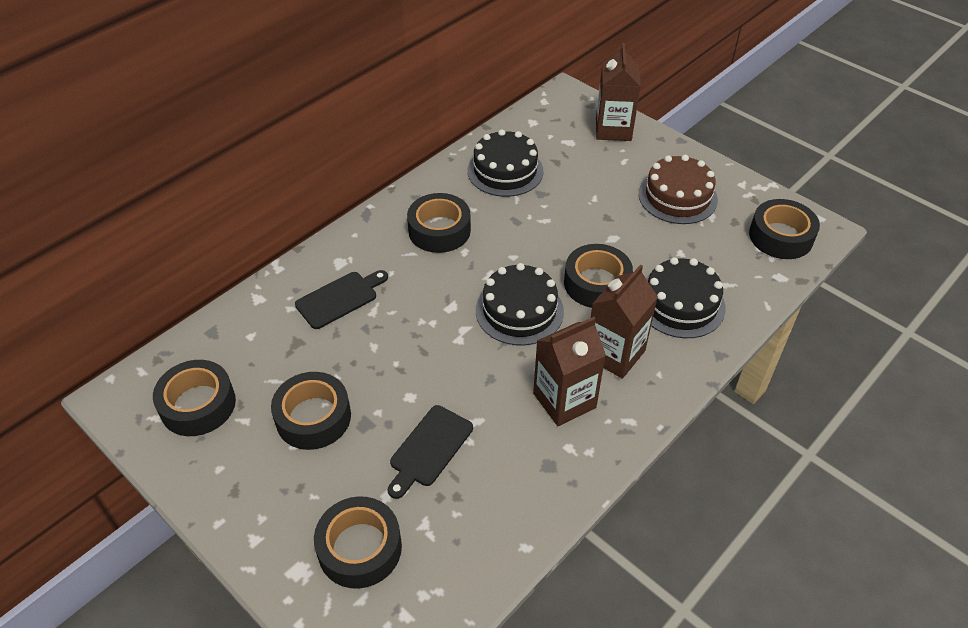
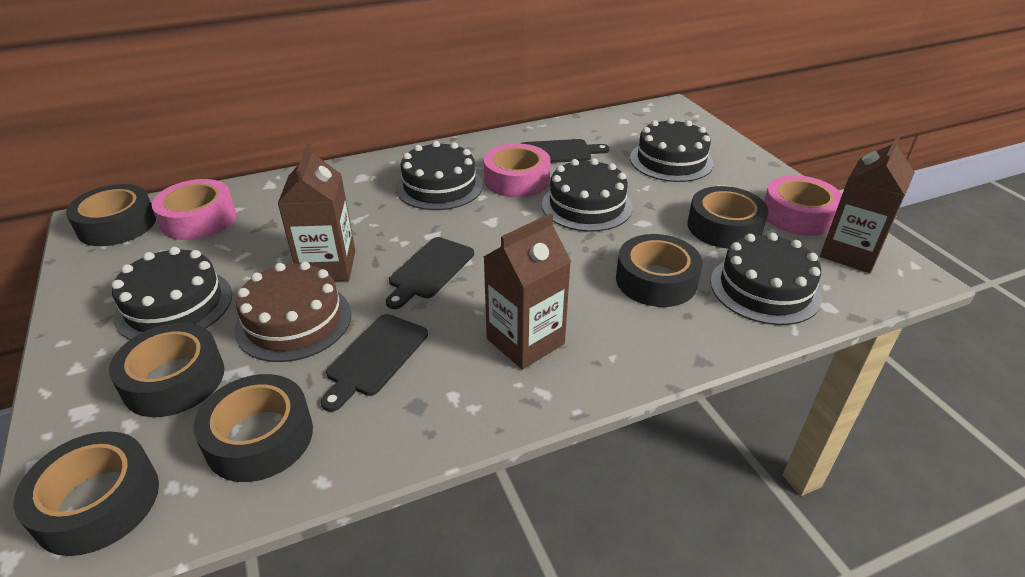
black cake: 3 -> 5
black cutting board: 2 -> 3
pink tape: 0 -> 3

